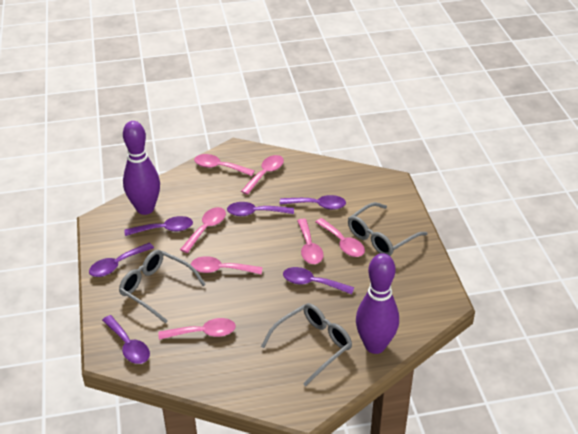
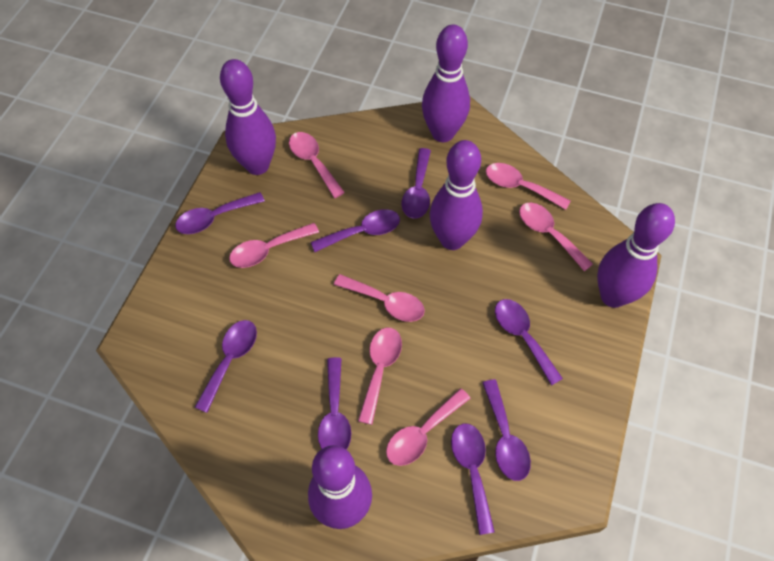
grey glasses: 3 -> 0
purple bowling pin: 2 -> 5
purple spoon: 6 -> 8

